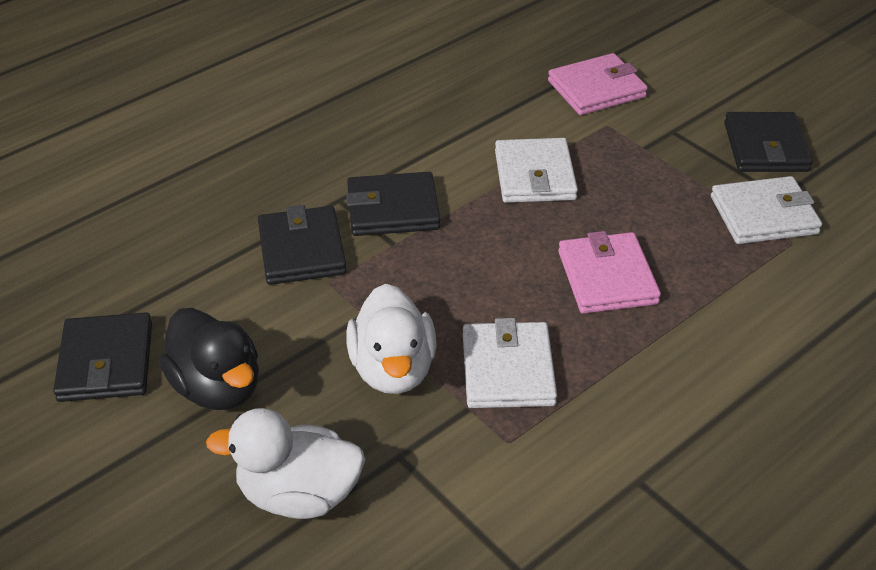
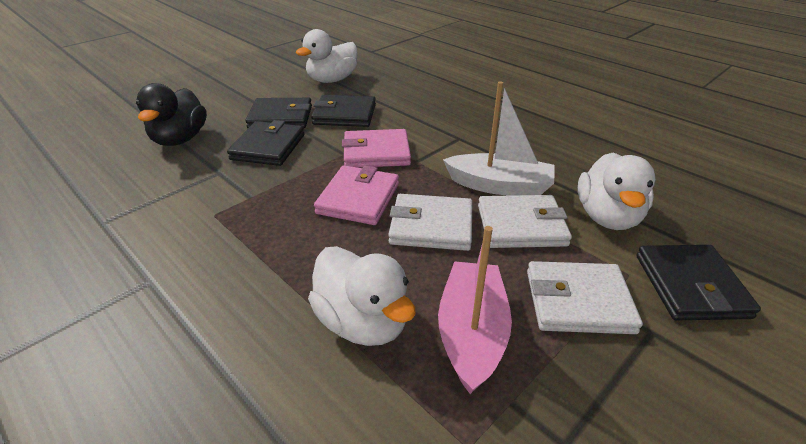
pink boat: 0 -> 1
white boat: 0 -> 1
white duck: 2 -> 3

